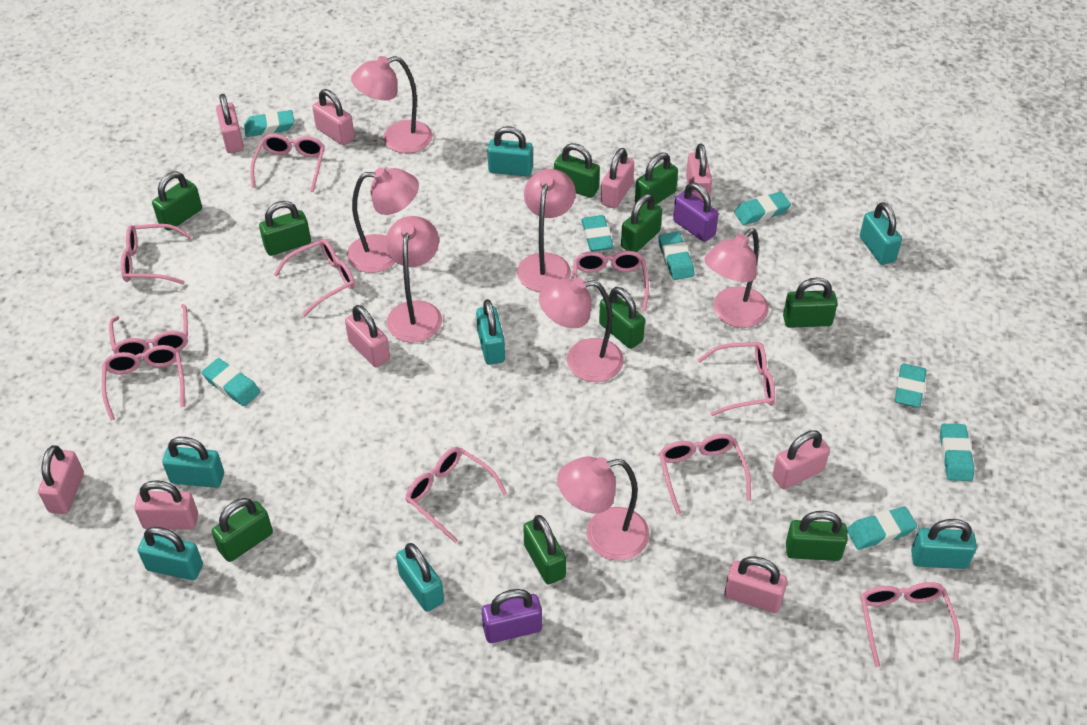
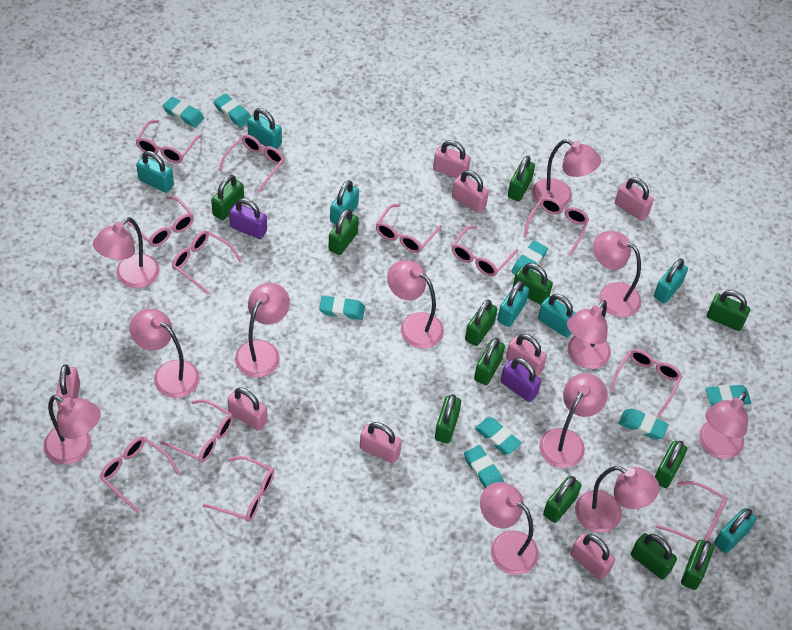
green padlock: 10 -> 12
pink glasses: 10 -> 12
pink lamp: 7 -> 12
pink padlock: 9 -> 8

